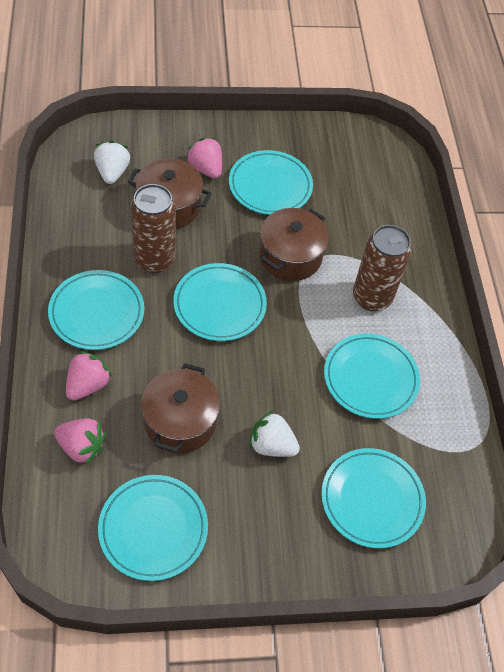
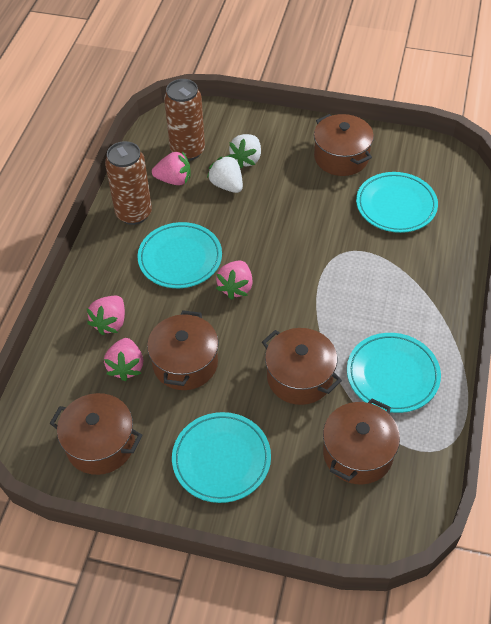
brown pot: 3 -> 5
pink strawberry: 3 -> 4
turquoise plate: 6 -> 4

